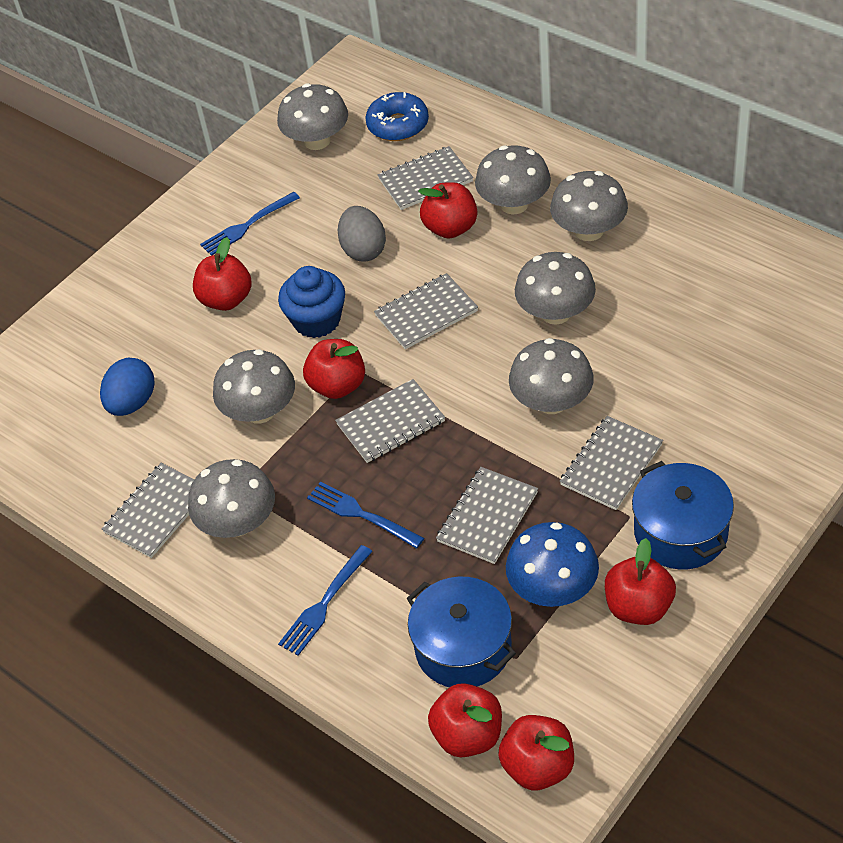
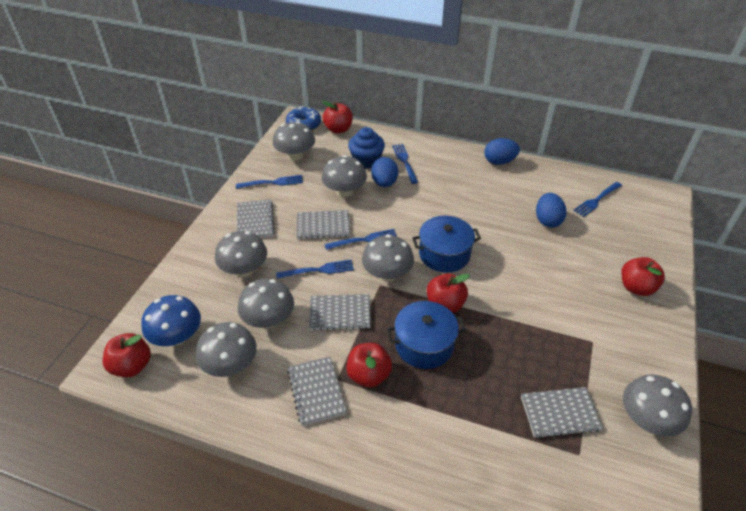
blue egg: 1 -> 3
blue fork: 3 -> 5
grey egg: 1 -> 0
grey notebook: 6 -> 5
red apple: 6 -> 5

